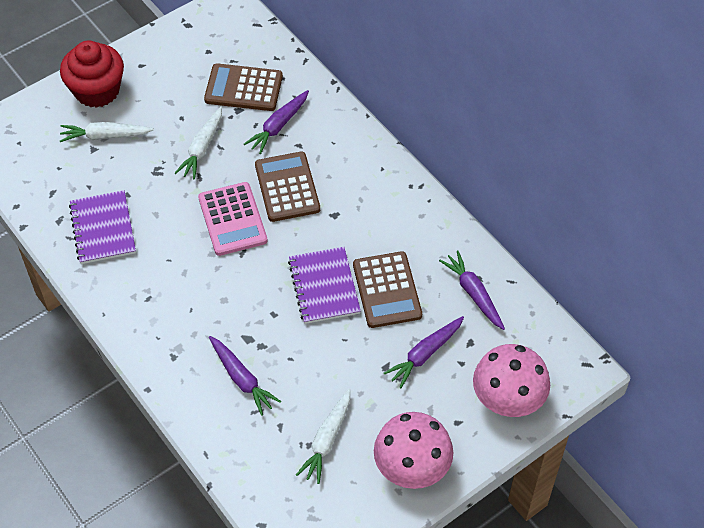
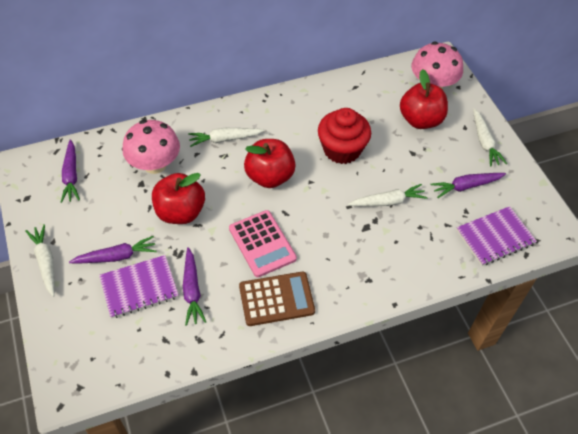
brown calculator: 3 -> 1
red apple: 0 -> 3
white carrot: 3 -> 4

